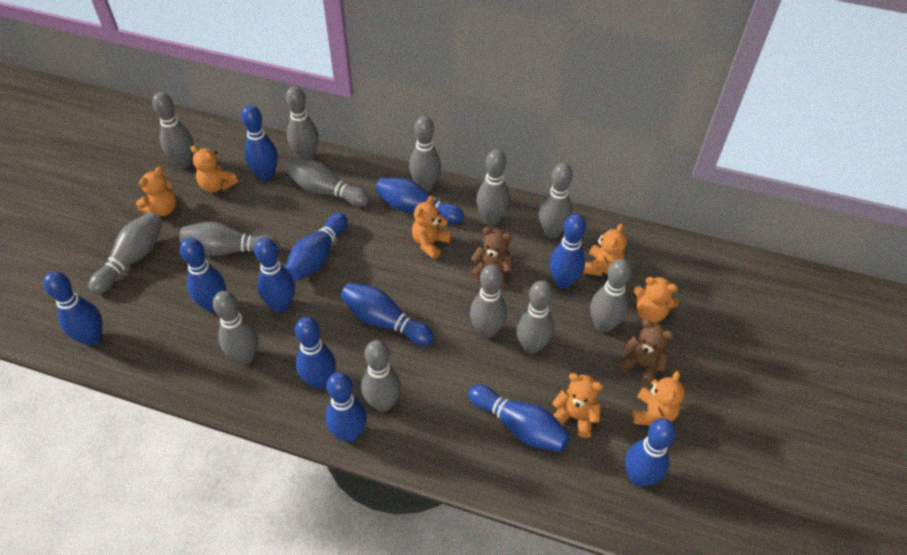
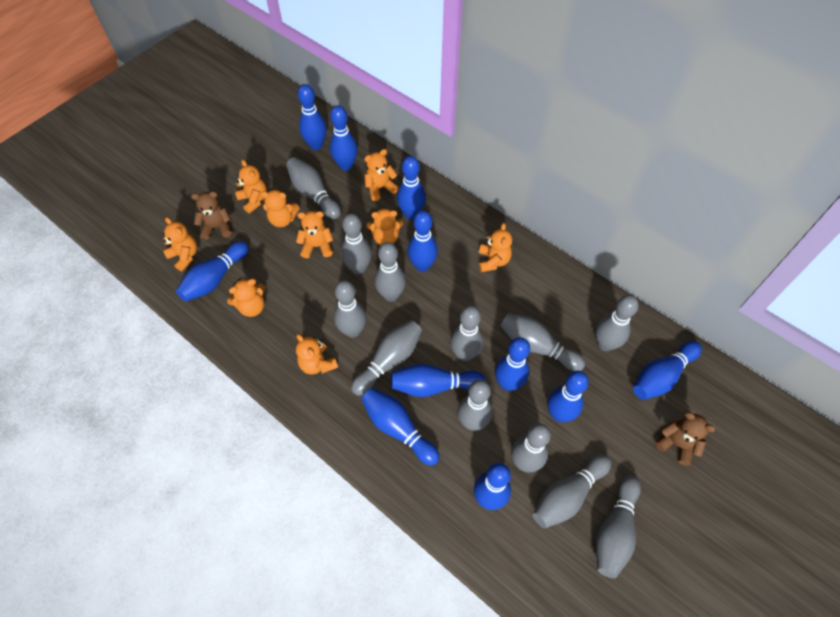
blue bowling pin: 12 -> 11
grey bowling pin: 13 -> 12
orange teddy bear: 7 -> 9

